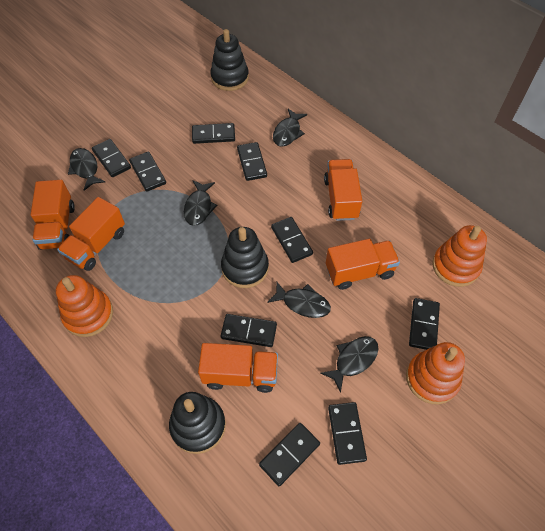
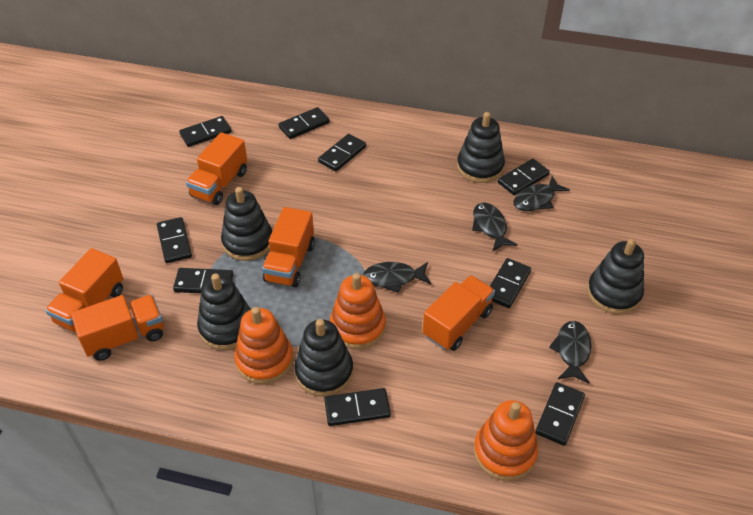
black fish: 5 -> 4
black stacking toy: 3 -> 5

